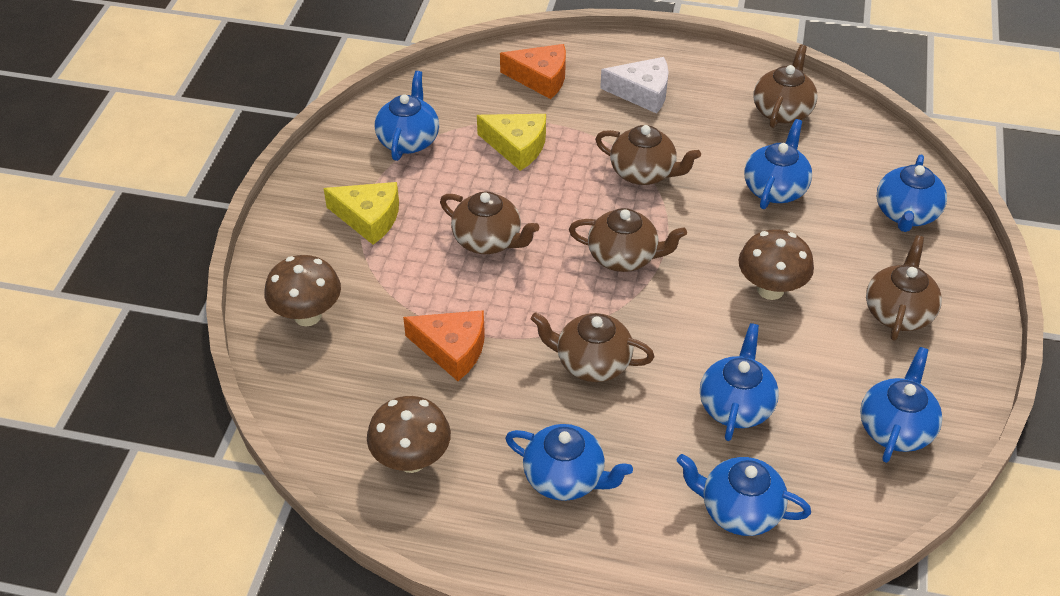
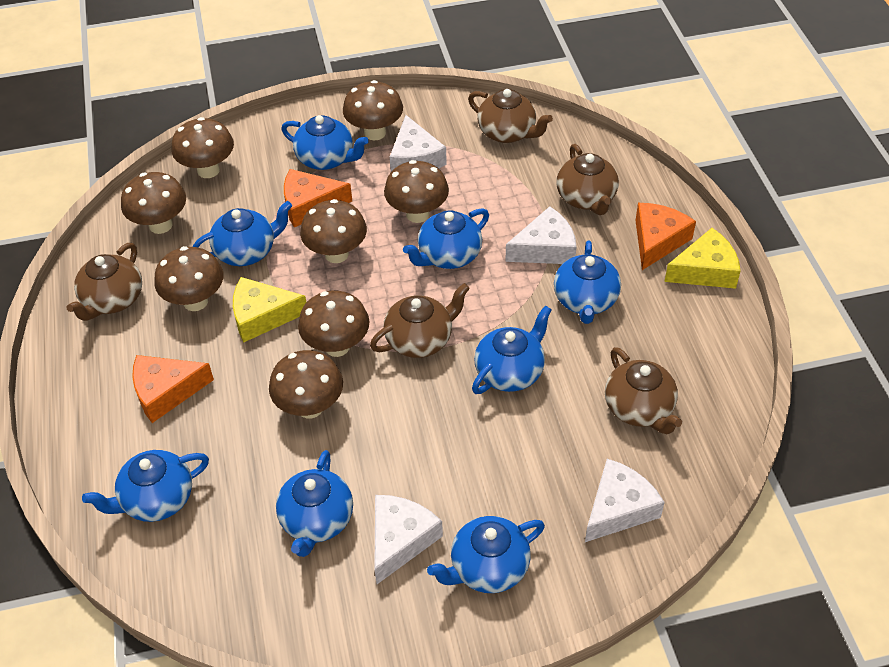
blue teapot: 7 -> 8
brown mushroom: 3 -> 8
brown teapot: 6 -> 5
orange cheese: 2 -> 3
white cheese: 1 -> 4

